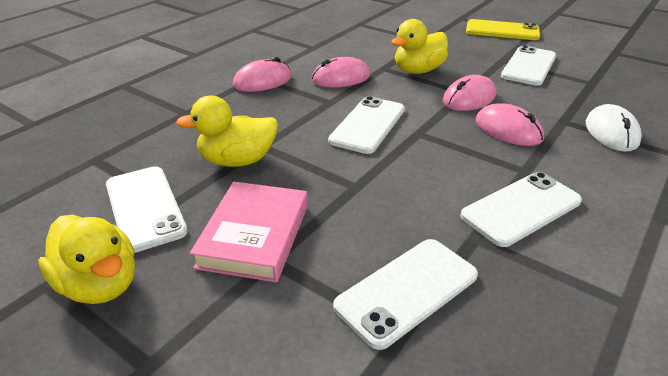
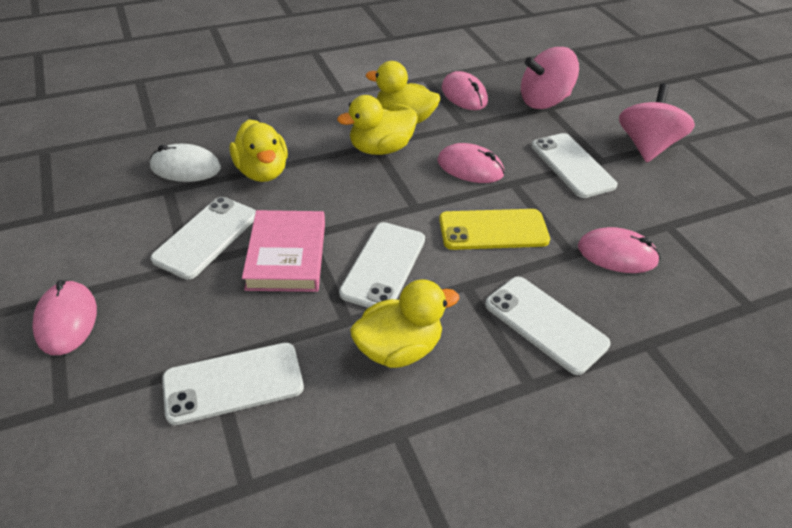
pink spinning top: 0 -> 2
yellow duck: 3 -> 4

